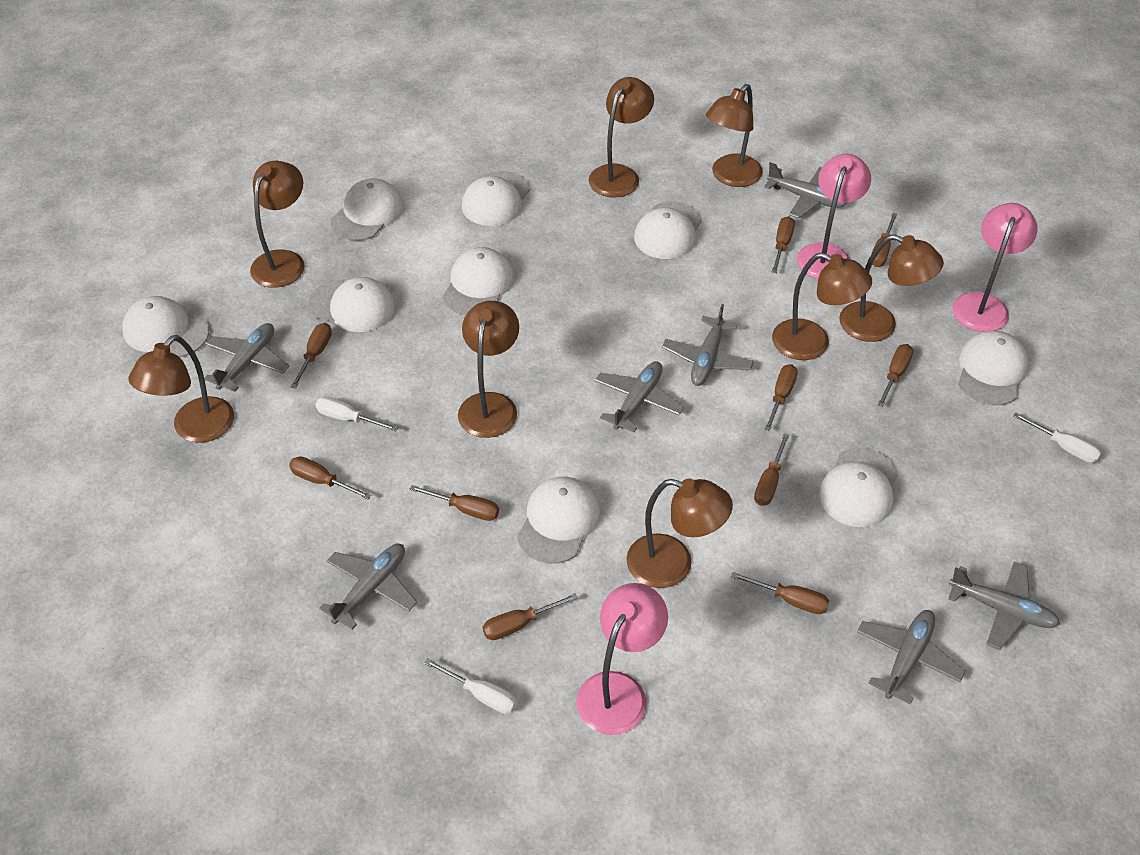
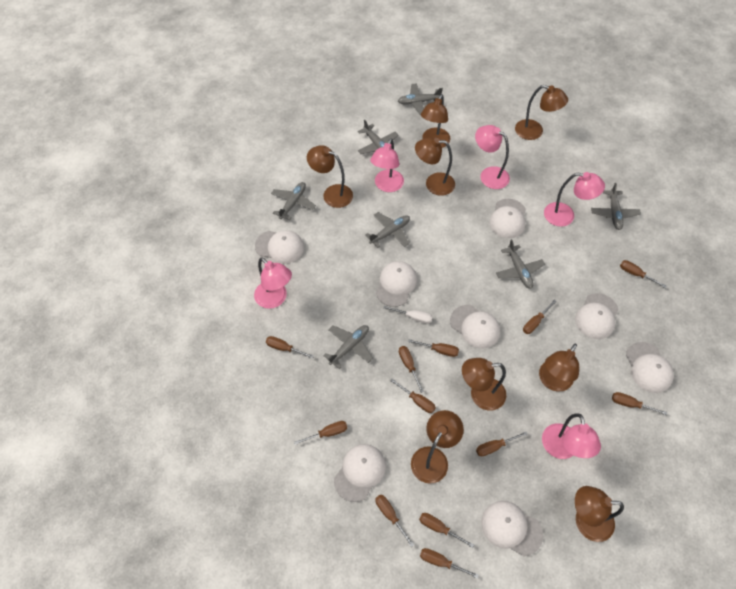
brown screwdriver: 10 -> 12
pink lamp: 3 -> 5
white cap: 9 -> 8
white screwdriver: 3 -> 1

